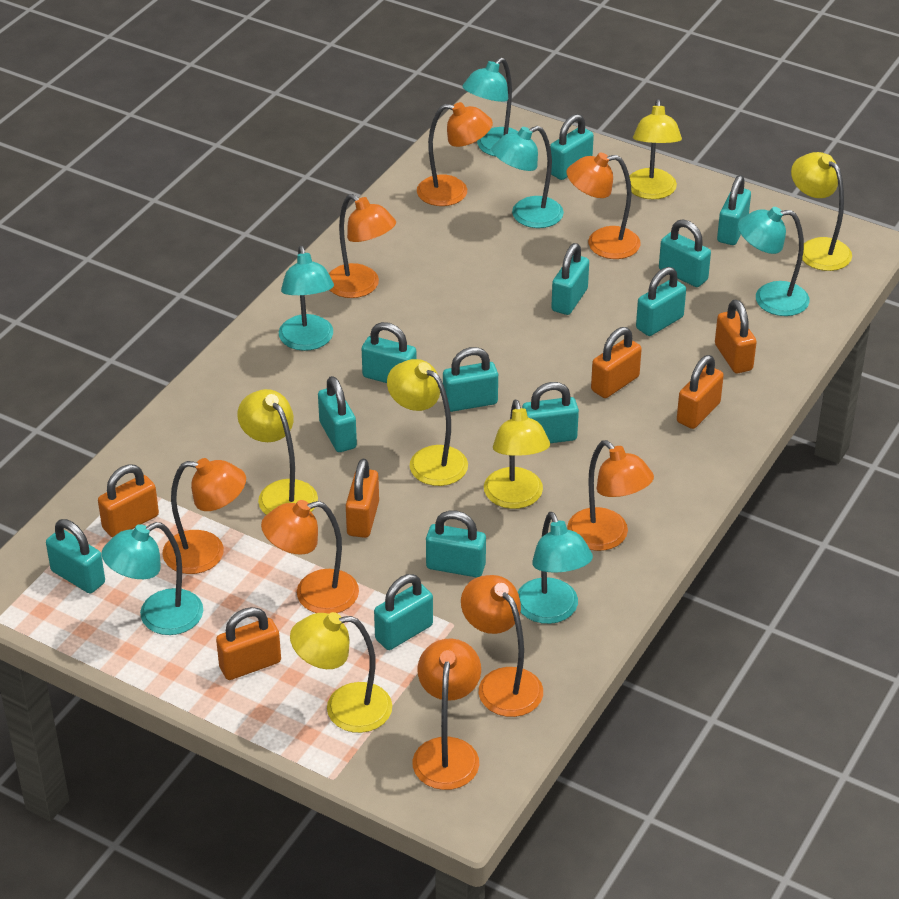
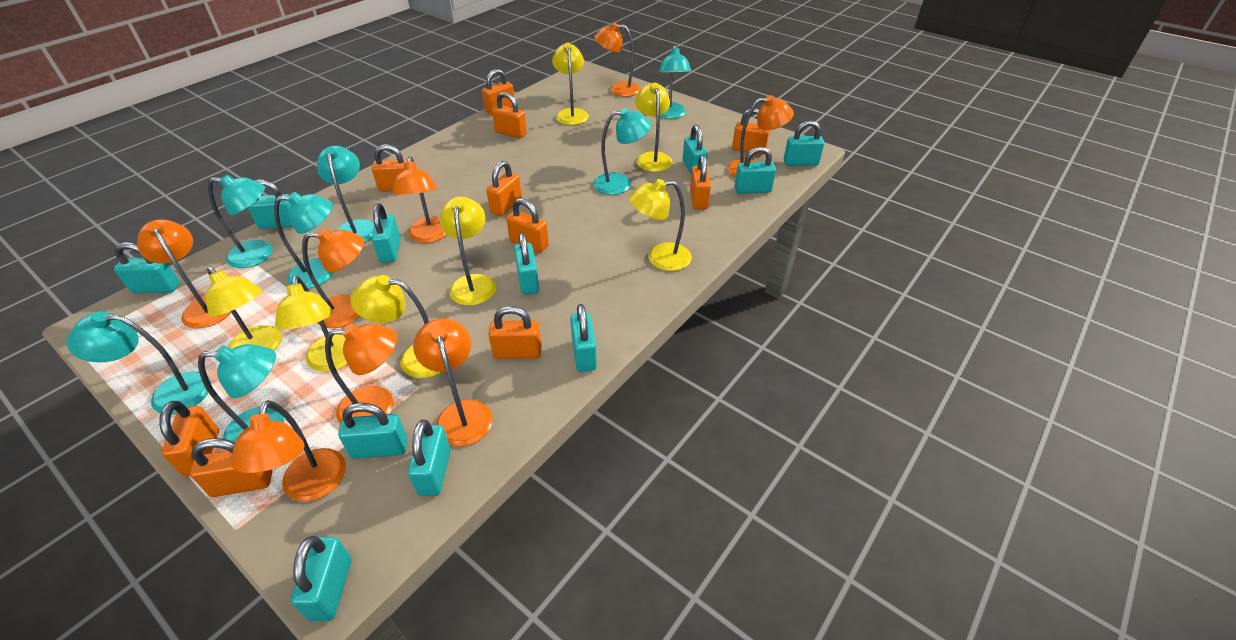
orange padlock: 6 -> 10
turquoise lamp: 6 -> 7
turquoise padlock: 12 -> 11
yellow lamp: 6 -> 7

